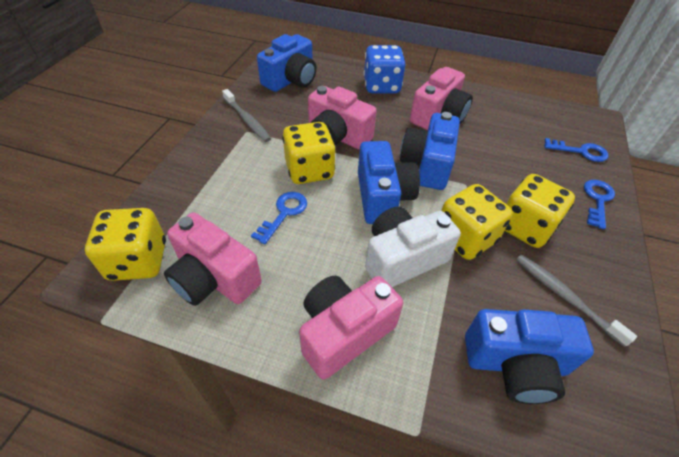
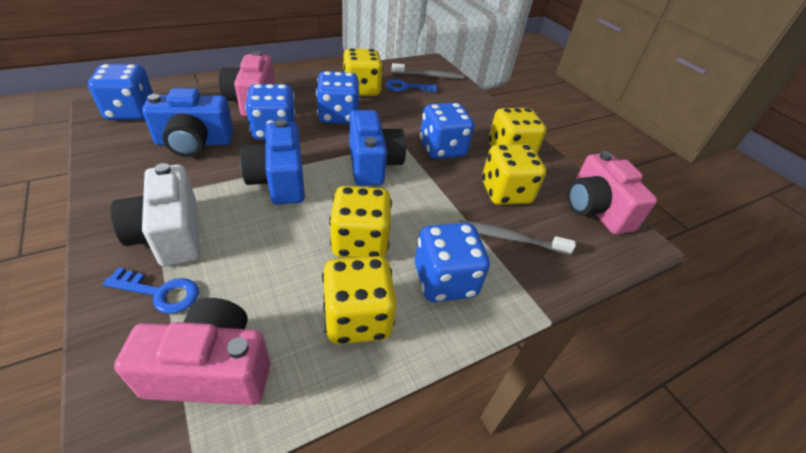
blue camera: 4 -> 3
blue dice: 1 -> 5
blue key: 3 -> 2
pink camera: 4 -> 3
yellow dice: 4 -> 5

